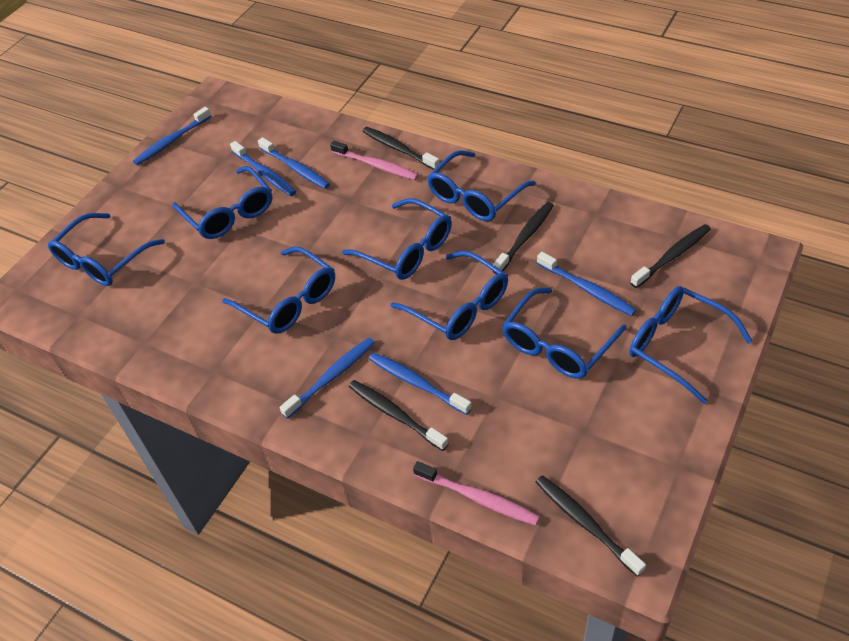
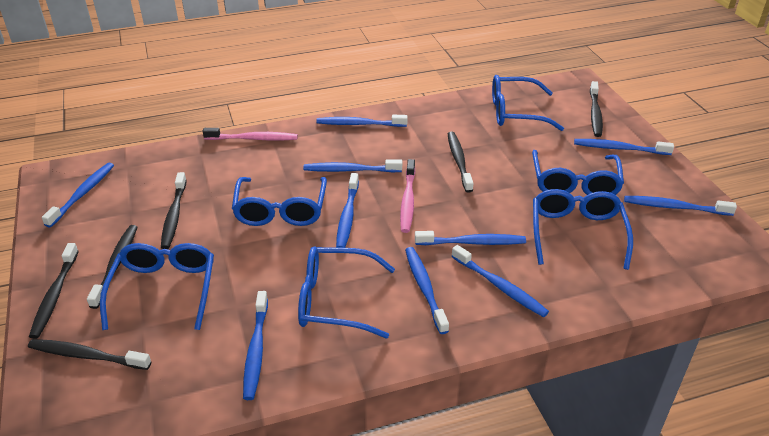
black toothbrush: 5 -> 6
blue glasses: 8 -> 6
blue toothbrush: 6 -> 10

